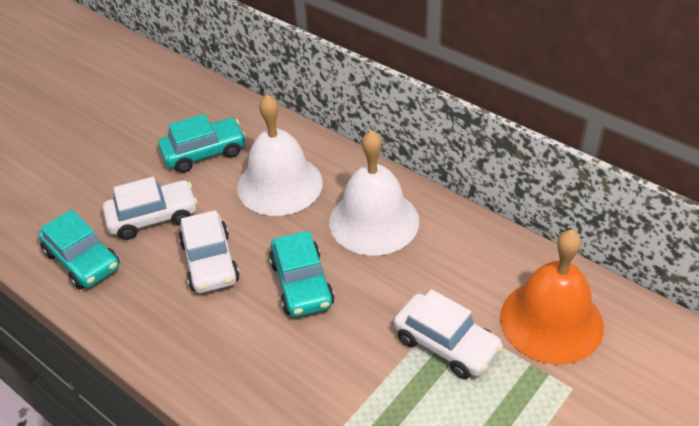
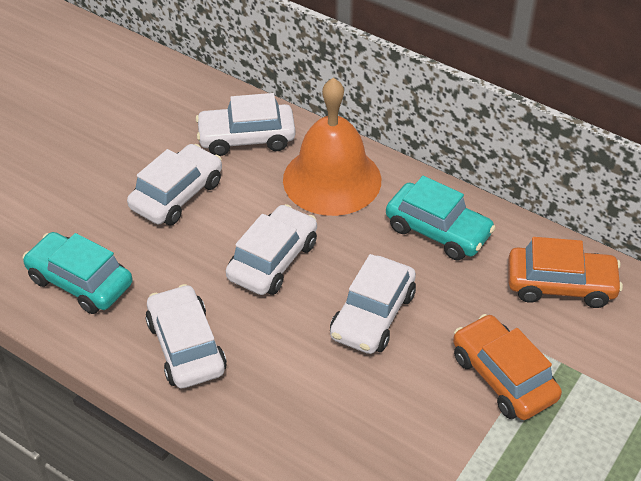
orange car: 0 -> 2
turquoise car: 3 -> 2
white bell: 2 -> 0
white car: 3 -> 5

